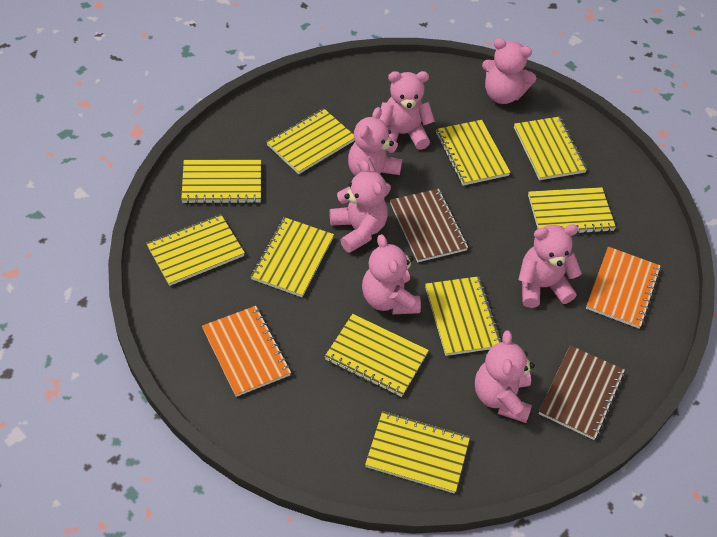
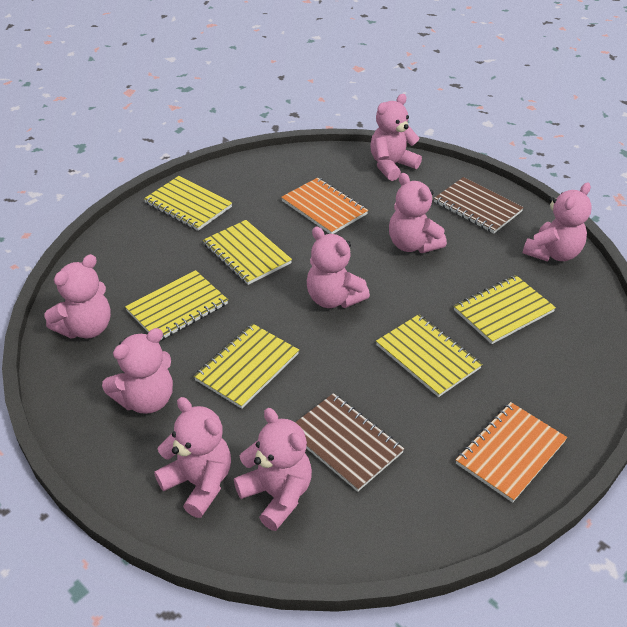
pink teddy bear: 7 -> 8
yellow notebook: 10 -> 6

